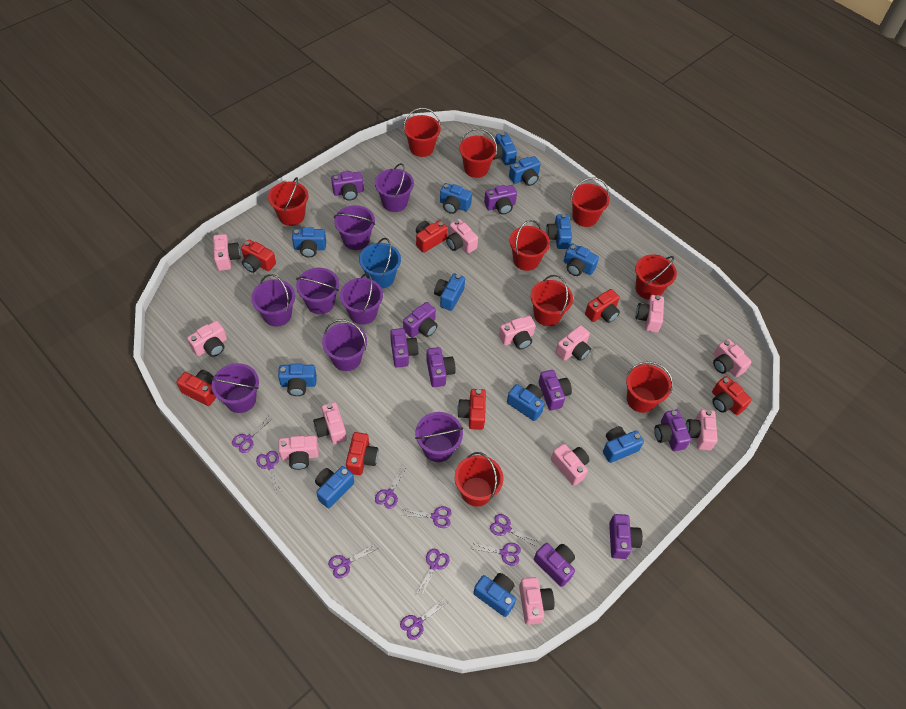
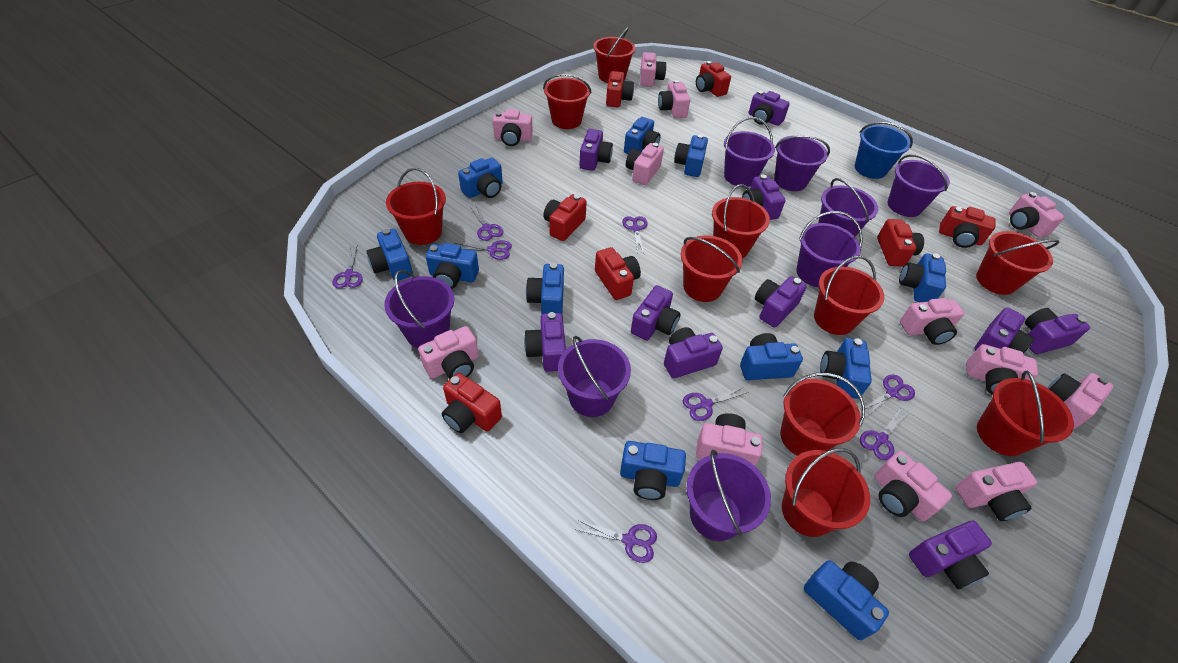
blue camera: 12 -> 11
purple camera: 9 -> 10
purple scissors: 9 -> 8
red bucket: 9 -> 10

